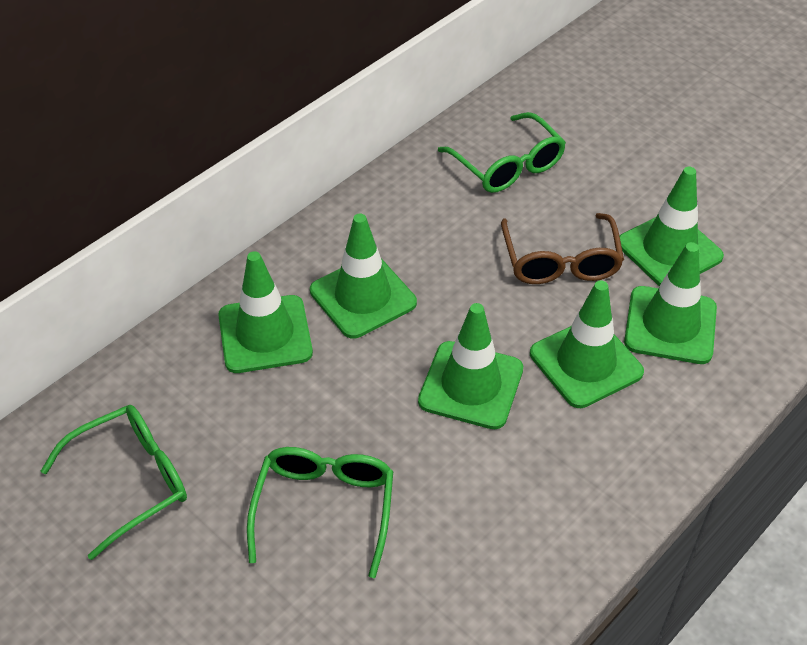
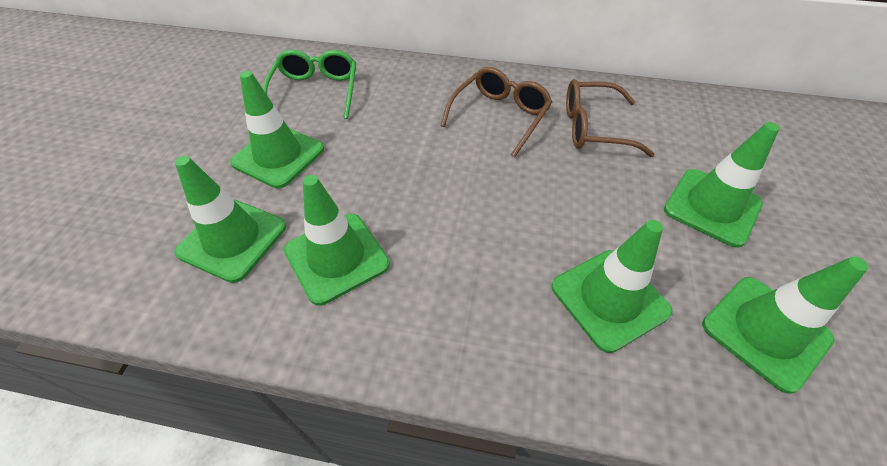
brown glasses: 1 -> 2
green glasses: 3 -> 1

